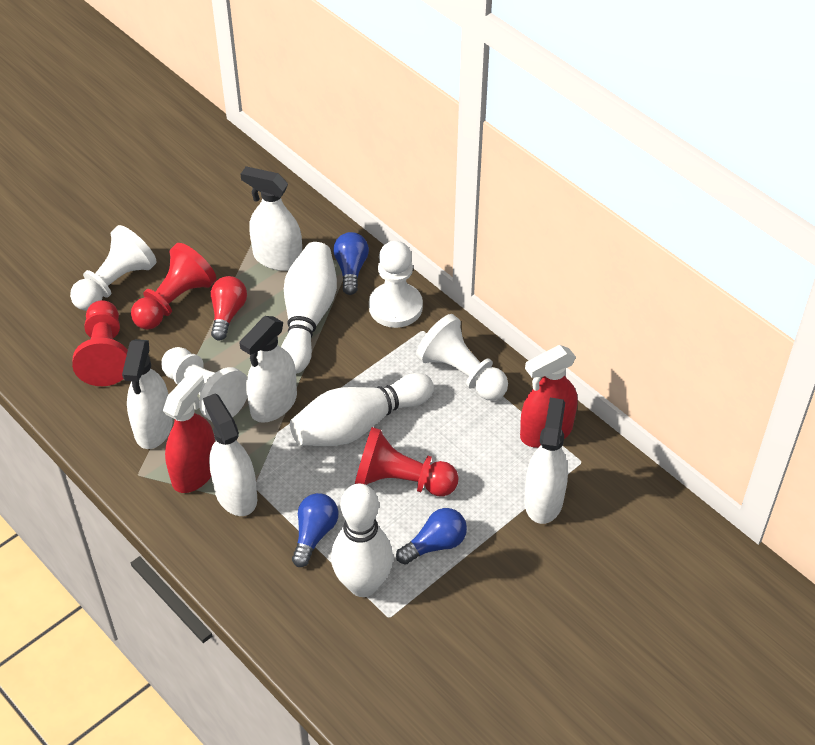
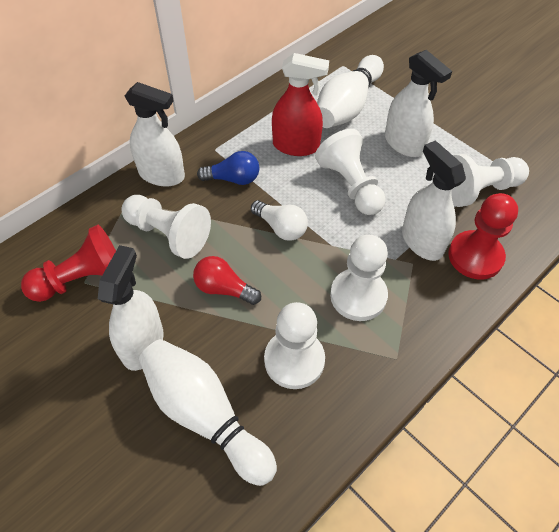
blue light bulb: 3 -> 1
red pawn: 3 -> 2
red spray bottle: 2 -> 1
white bowling pin: 3 -> 2
white light bulb: 0 -> 1
white pawn: 4 -> 5
white spray bottle: 5 -> 4

